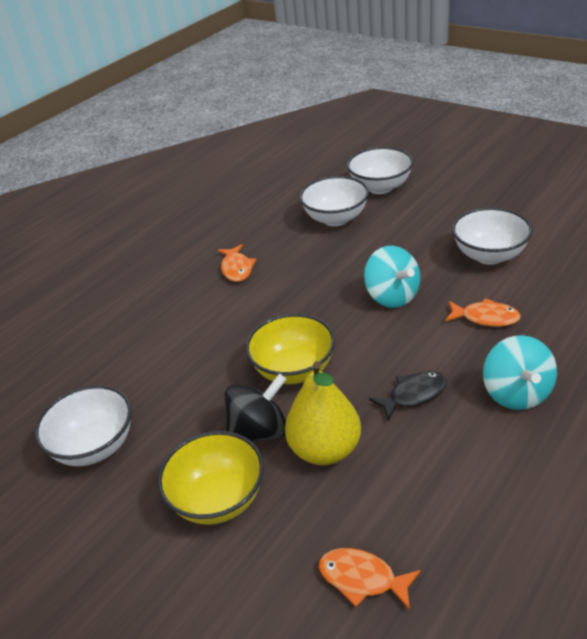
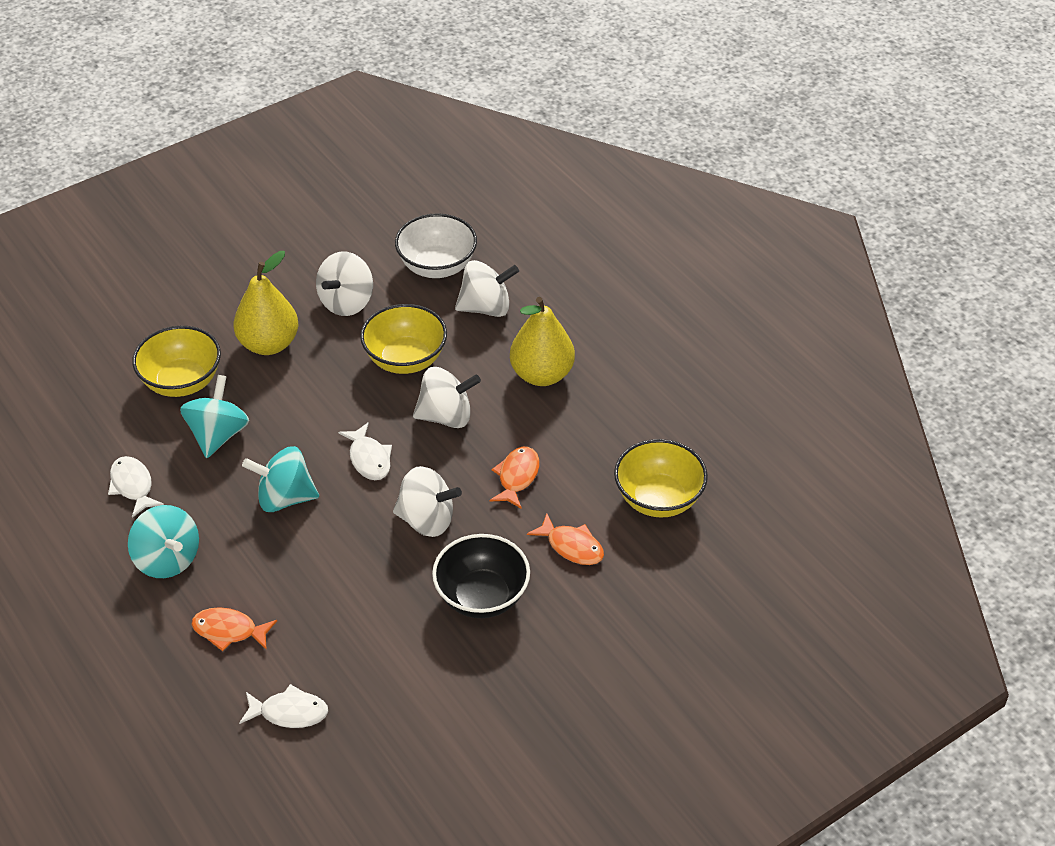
black bowl: 0 -> 1
black fish: 1 -> 0
black spinning top: 1 -> 0
turquoise spinning top: 2 -> 3
white bowl: 4 -> 1
white fish: 0 -> 3
white spinning top: 0 -> 4
yellow bowl: 2 -> 3
yellow pear: 1 -> 2

